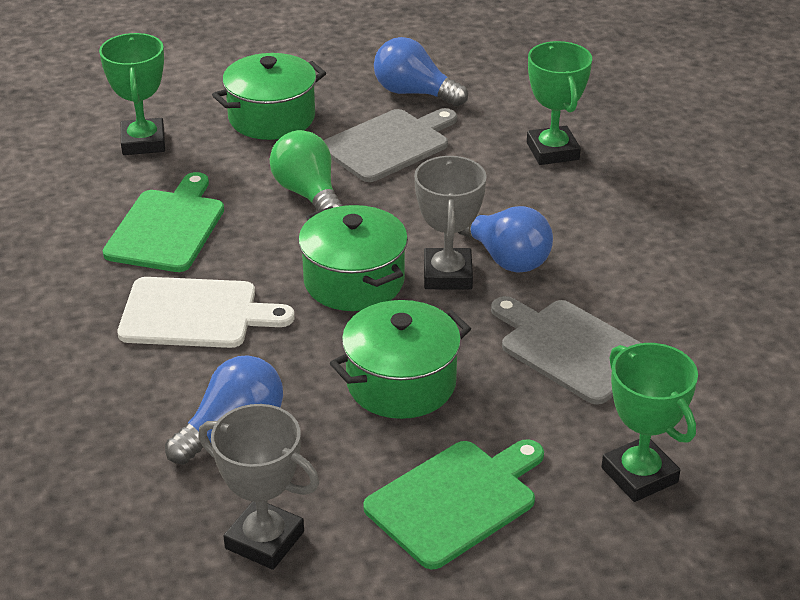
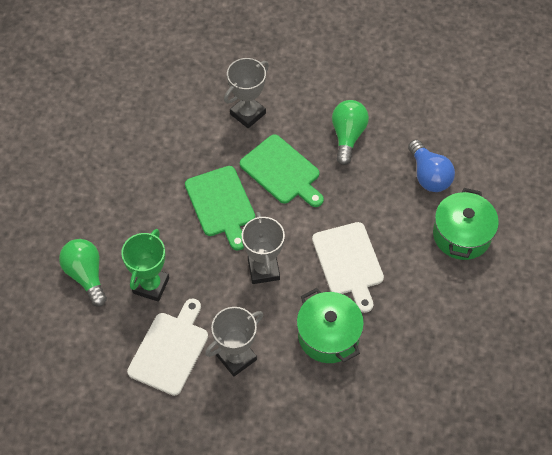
blue light bulb: 3 -> 1
green light bulb: 1 -> 2
green pot: 3 -> 2
green trophy: 3 -> 1
grey cutting board: 2 -> 0
grey trophy: 2 -> 3
white cutting board: 1 -> 2

